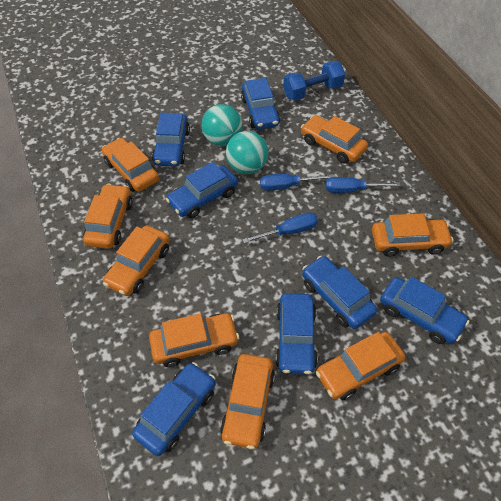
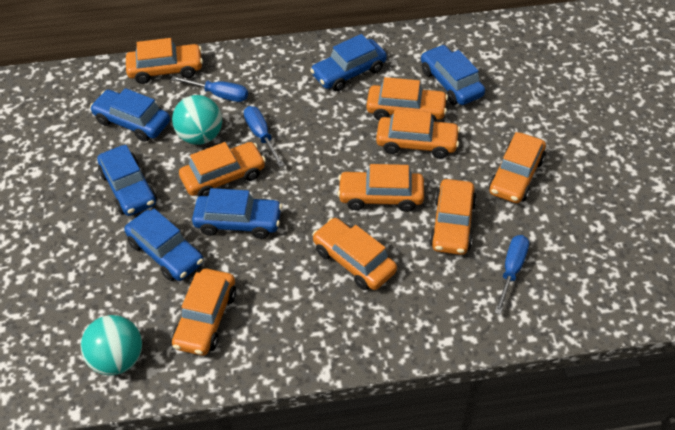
blue car: 7 -> 6
blue dumbbell: 1 -> 0
orange car: 8 -> 9

